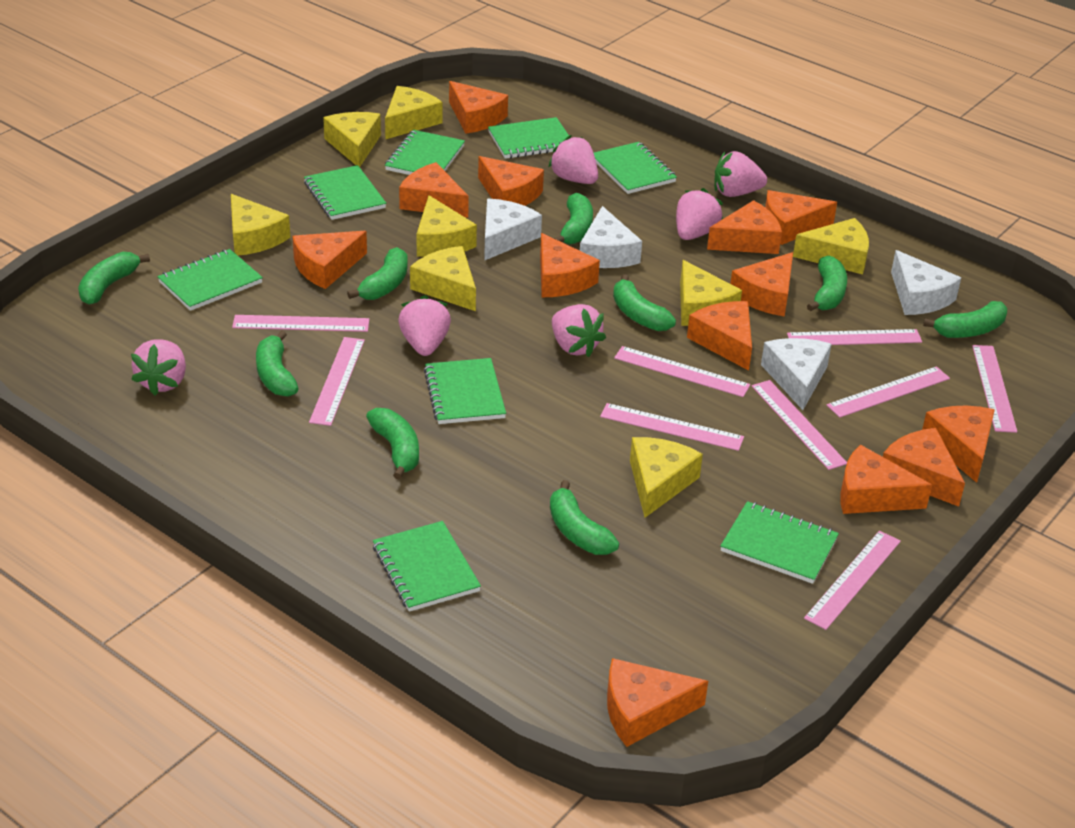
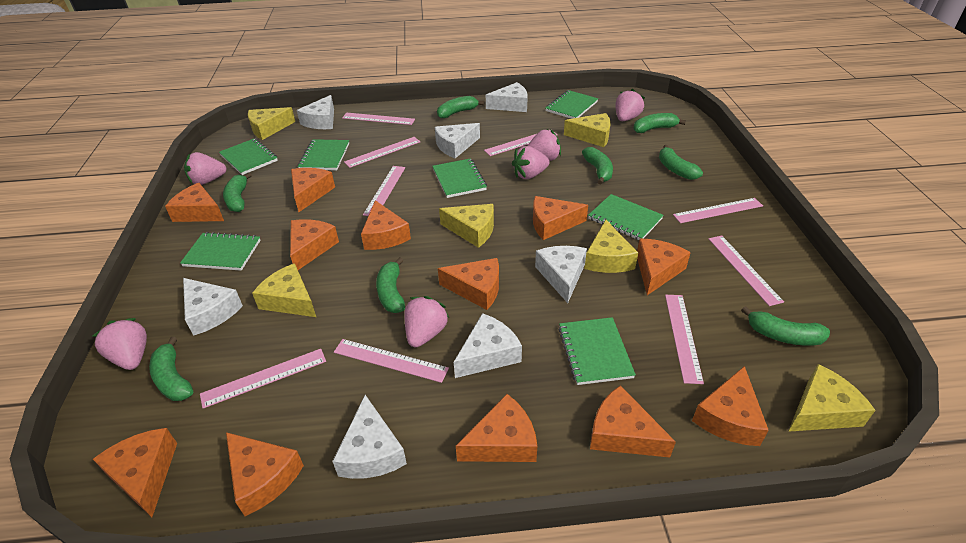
green banana: 9 -> 8
green notebook: 8 -> 7
orange cheese: 13 -> 12
white cheese: 4 -> 7
yellow cheese: 8 -> 6

